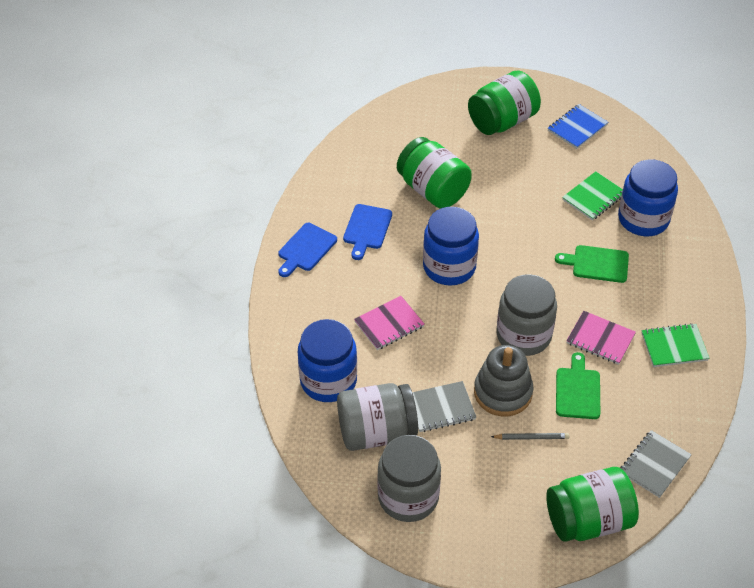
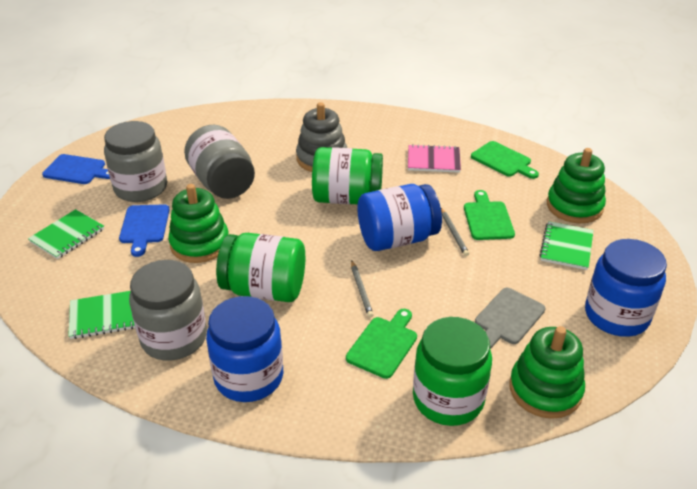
blue notebook: 1 -> 0
green cutting board: 2 -> 3
green notebook: 2 -> 3
green stacking toy: 0 -> 3
grey cutting board: 0 -> 1
grey notebook: 2 -> 0
grey pencil: 1 -> 2
pink notebook: 2 -> 1

